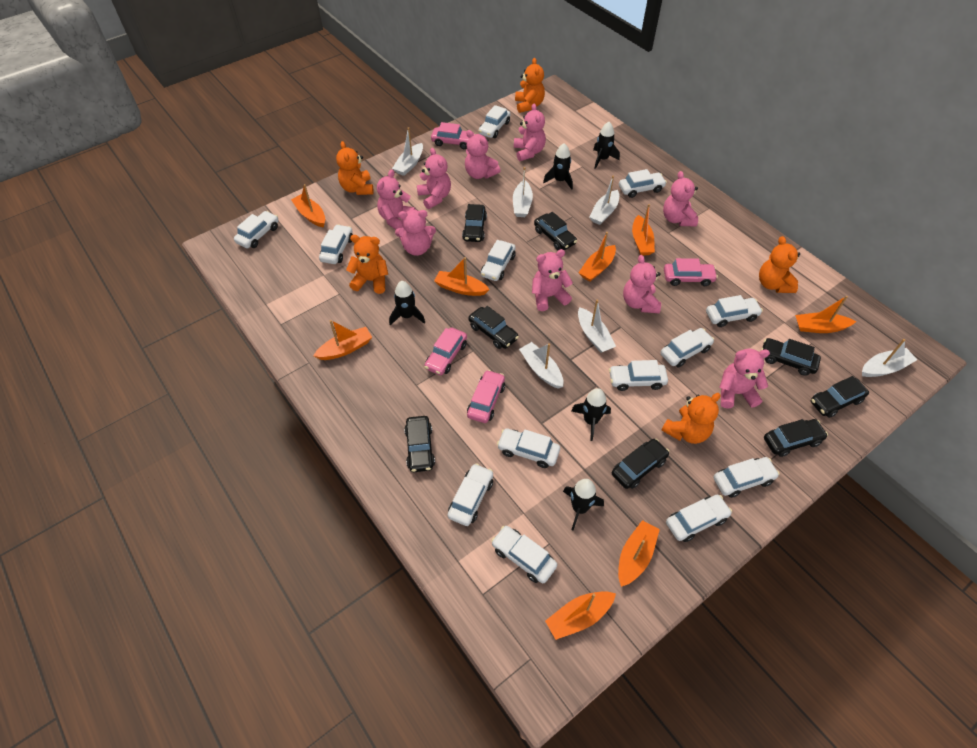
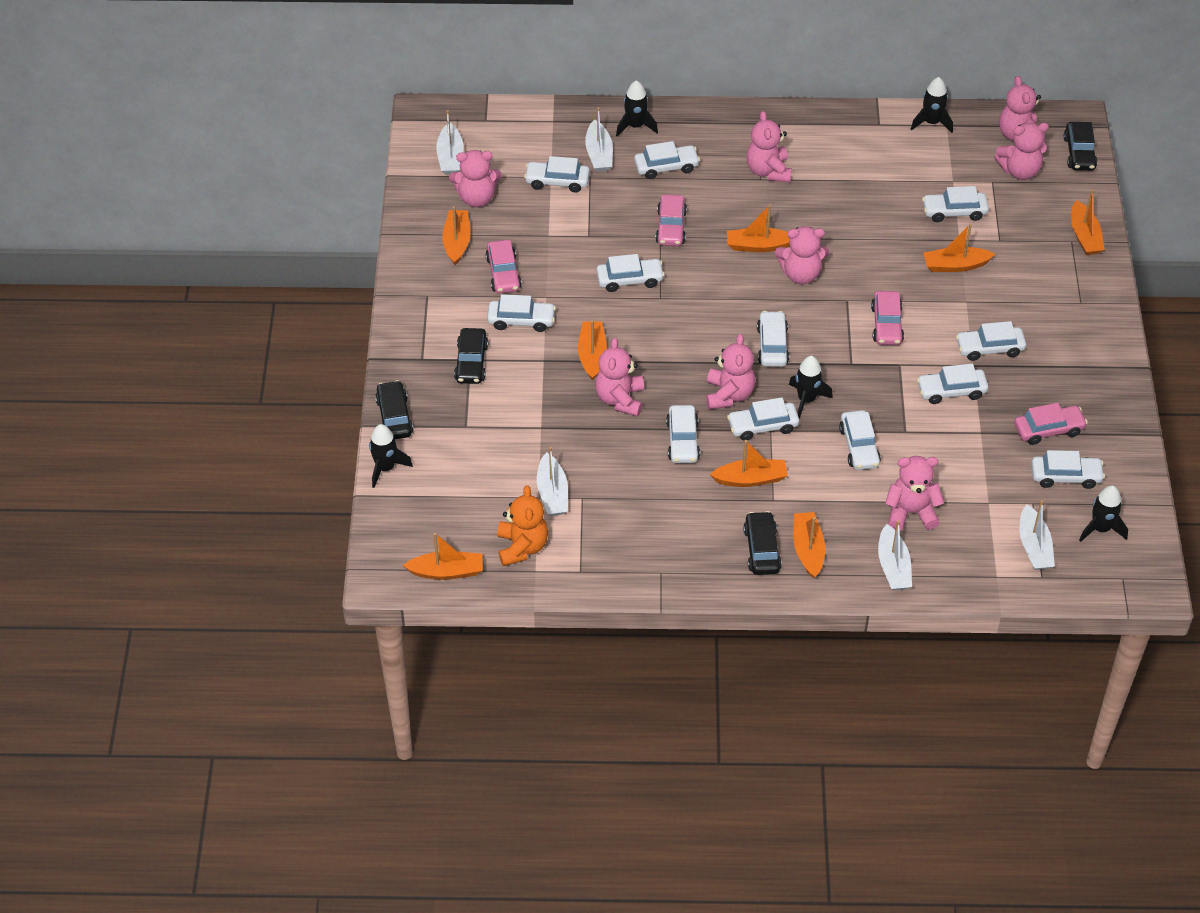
black car: 8 -> 4
orange teddy bear: 5 -> 1
pink teddy bear: 9 -> 8
white boat: 6 -> 5
white car: 13 -> 12

